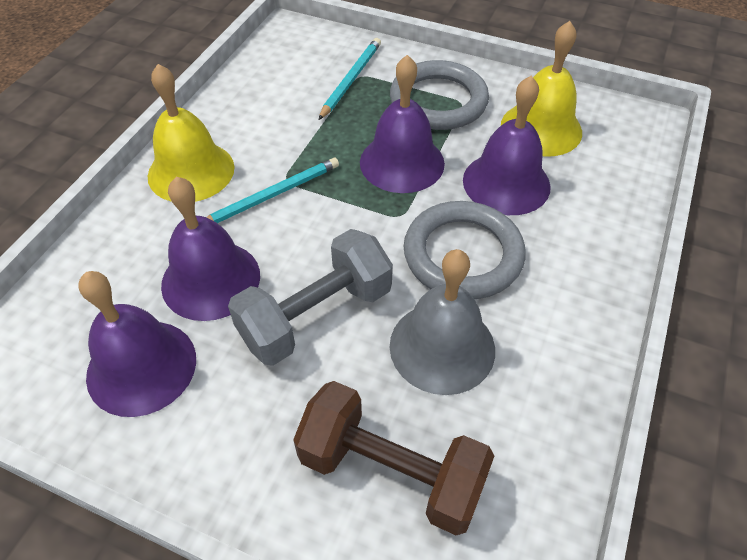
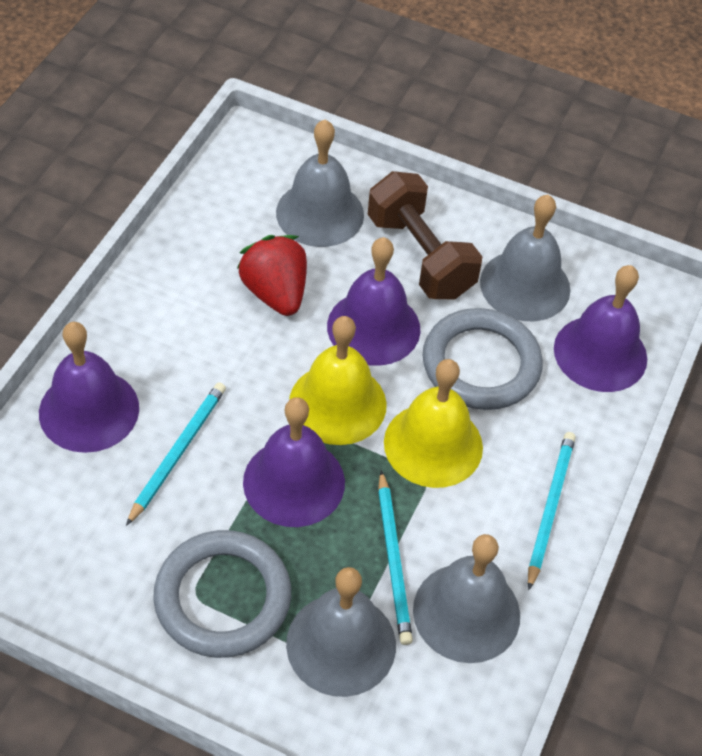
grey bell: 1 -> 4
grey dumbbell: 1 -> 0
red strawberry: 0 -> 1
turquoise pencil: 2 -> 3

